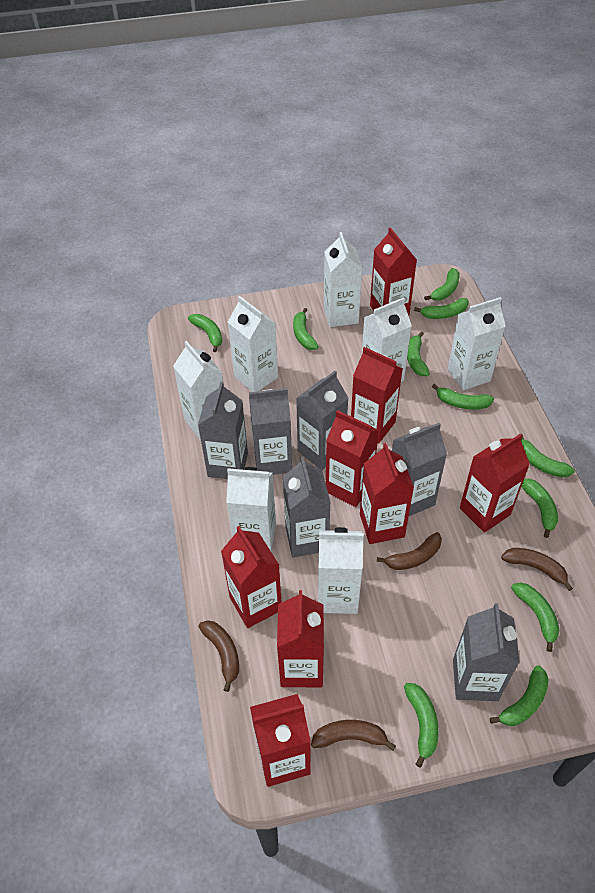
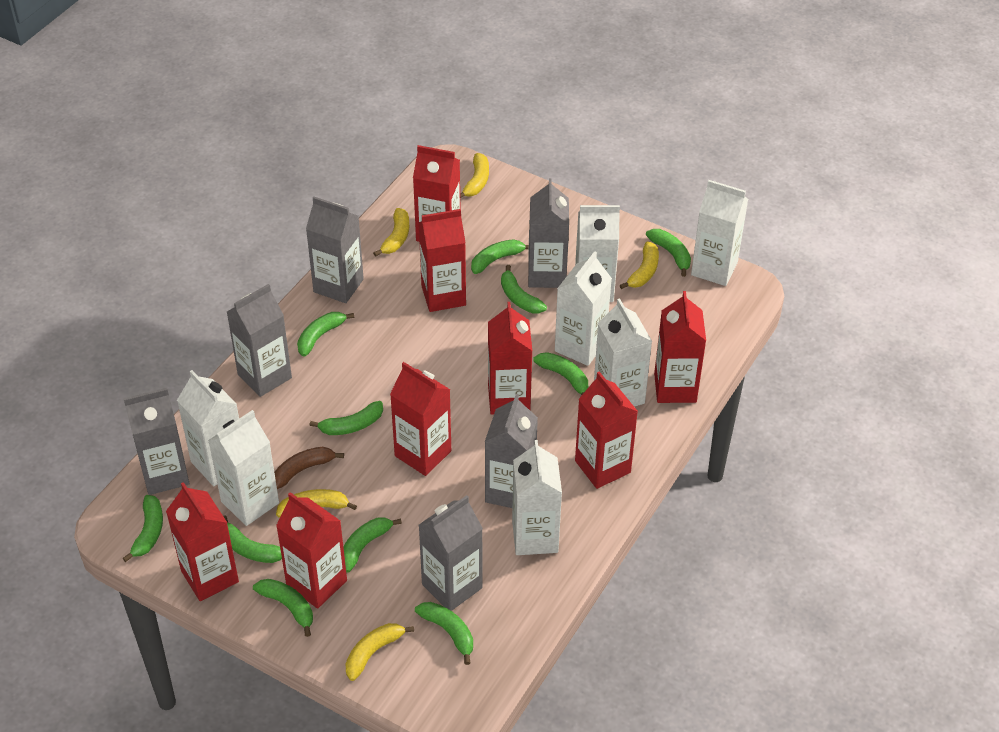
brown banana: 4 -> 1
yellow banana: 0 -> 5

